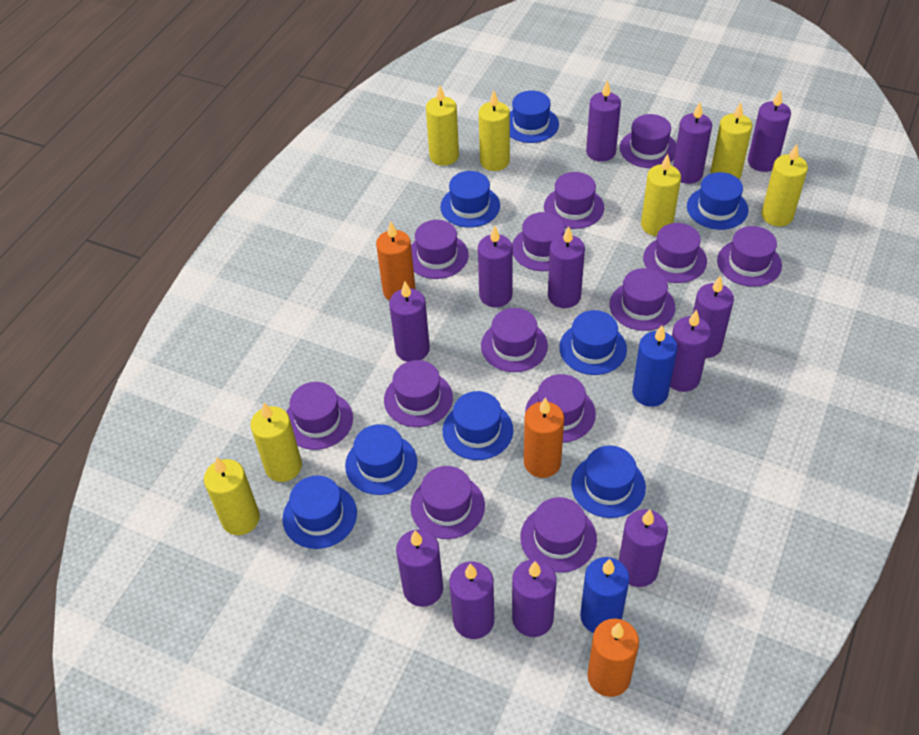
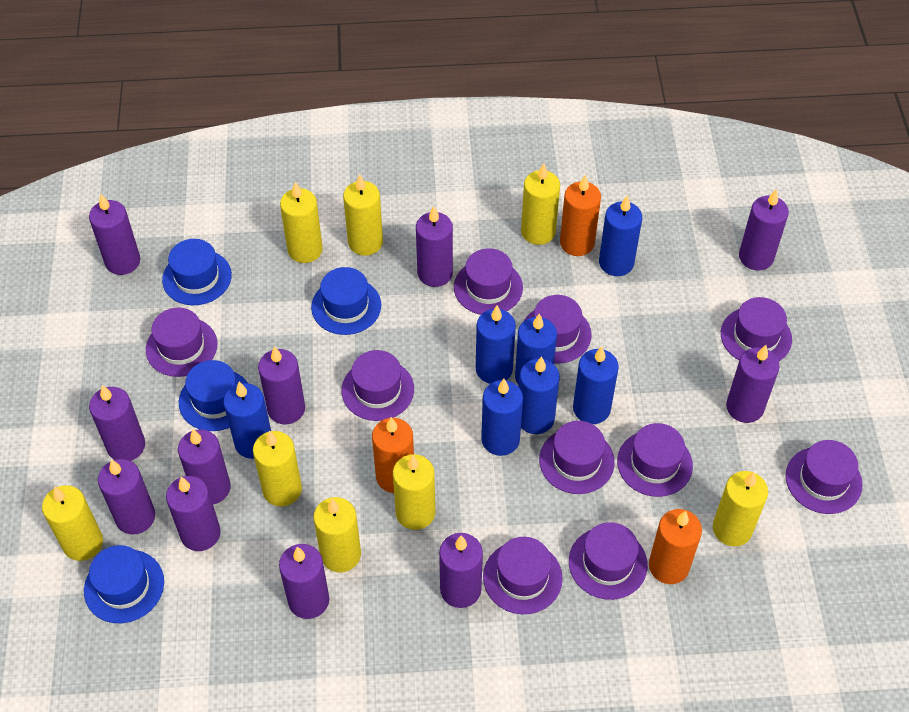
blue candle: 2 -> 7
blue hat: 8 -> 4
purple candle: 12 -> 11
purple hat: 13 -> 10
yellow candle: 7 -> 8

